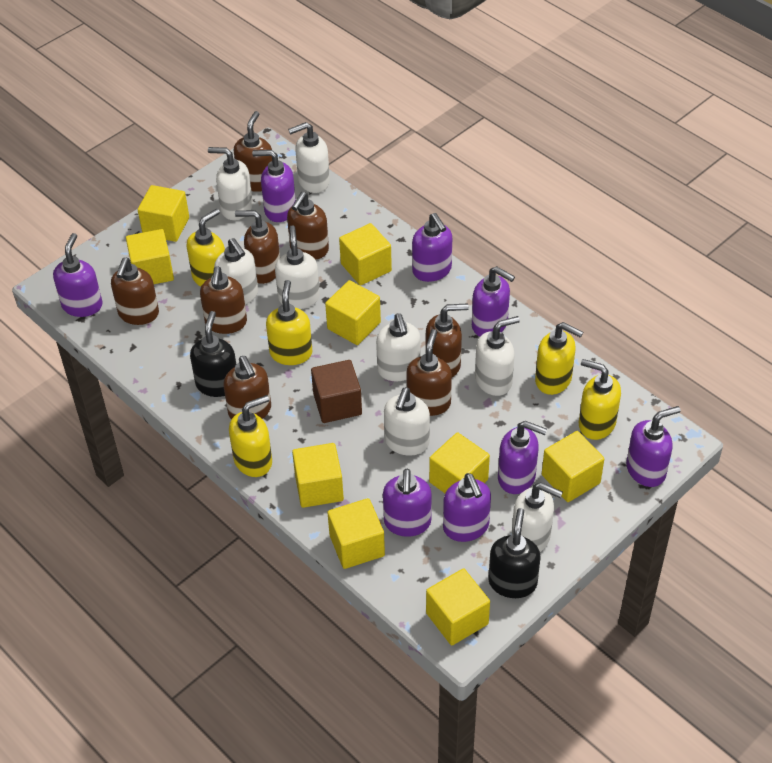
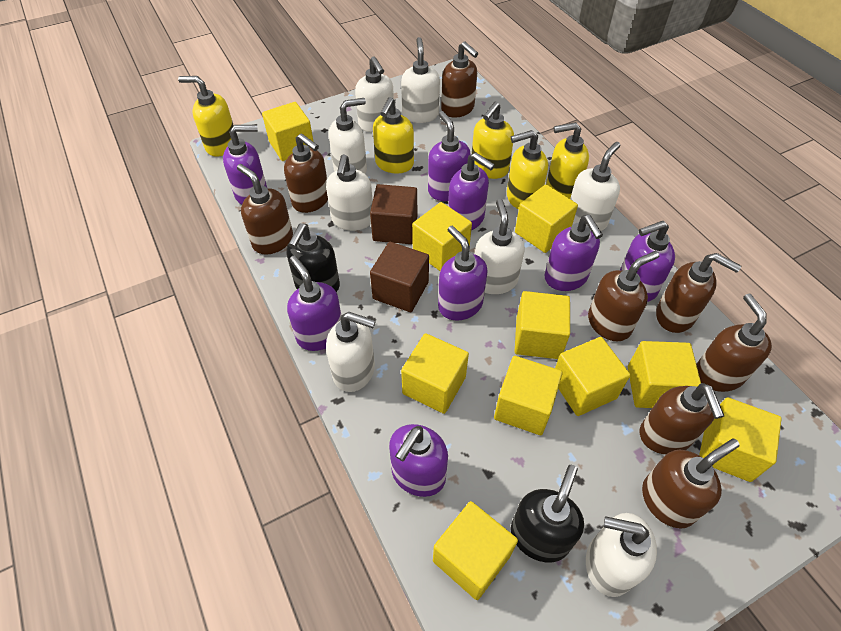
brown cube: 1 -> 2
yellow cube: 9 -> 10

